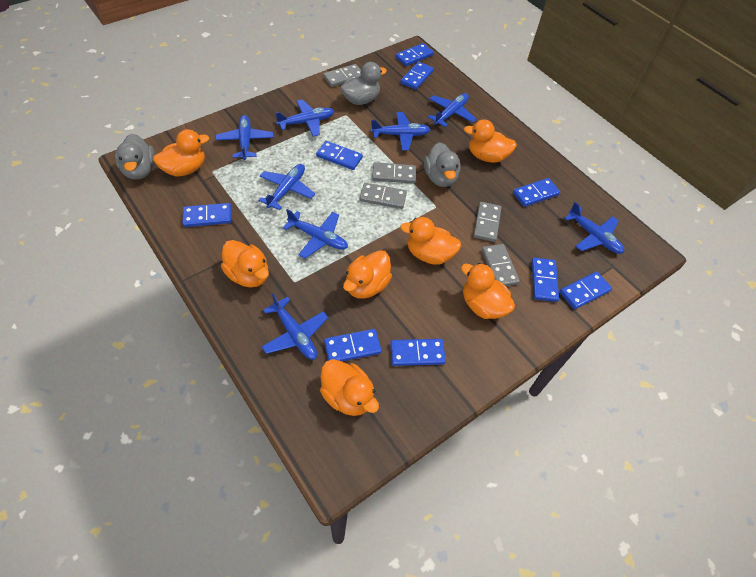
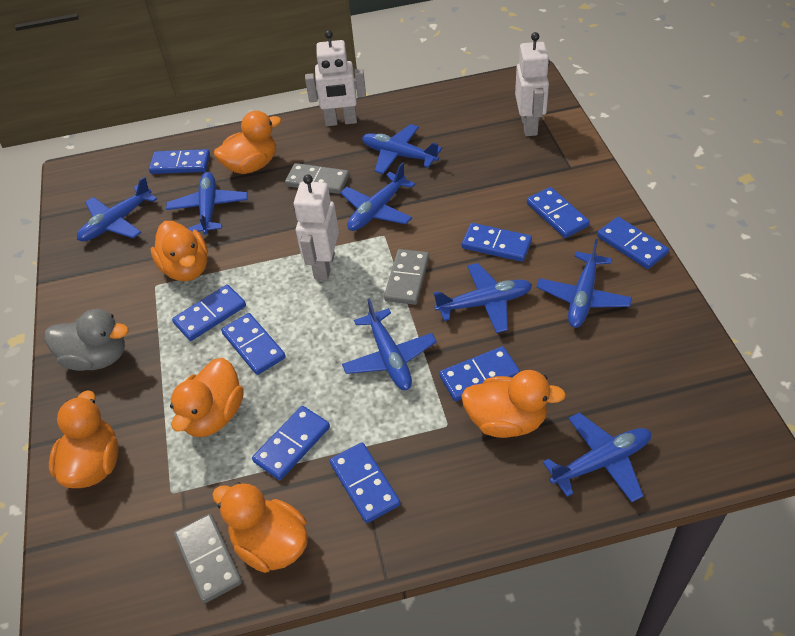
grey domino: 5 -> 3
grey duck: 3 -> 1
orange duck: 7 -> 6
white robot: 0 -> 3

